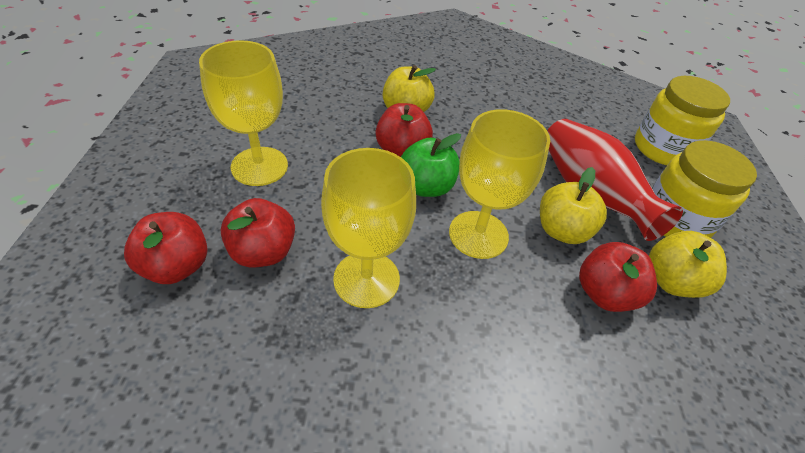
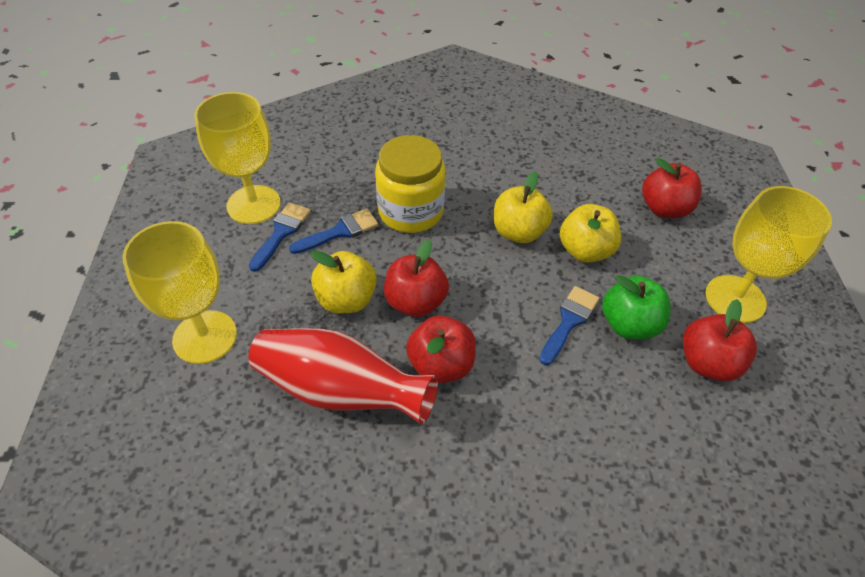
blue brush: 0 -> 3
yellow jar: 2 -> 1

